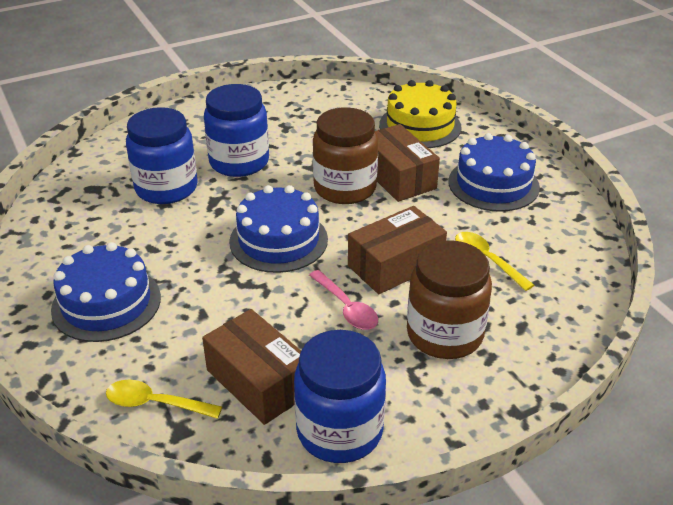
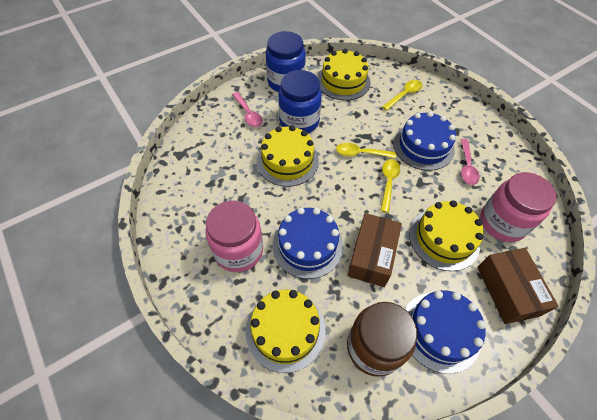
blue jar: 3 -> 2
brown box: 3 -> 2
brown jar: 2 -> 1
pink jar: 0 -> 2
pink spoon: 1 -> 2
yellow cake: 1 -> 4
yellow spoon: 2 -> 3

